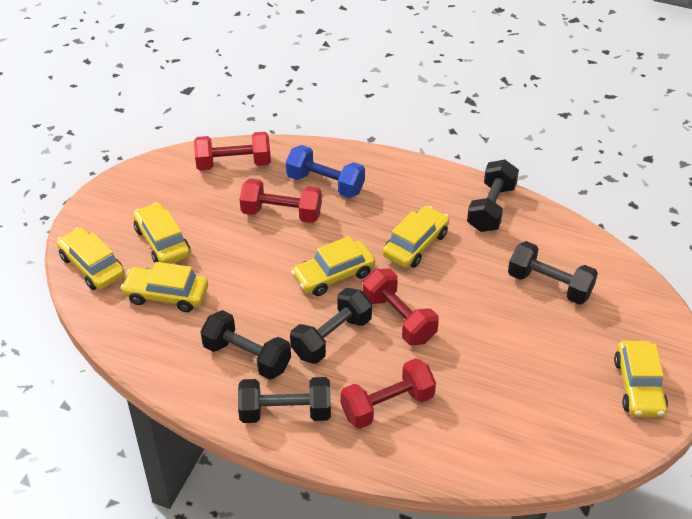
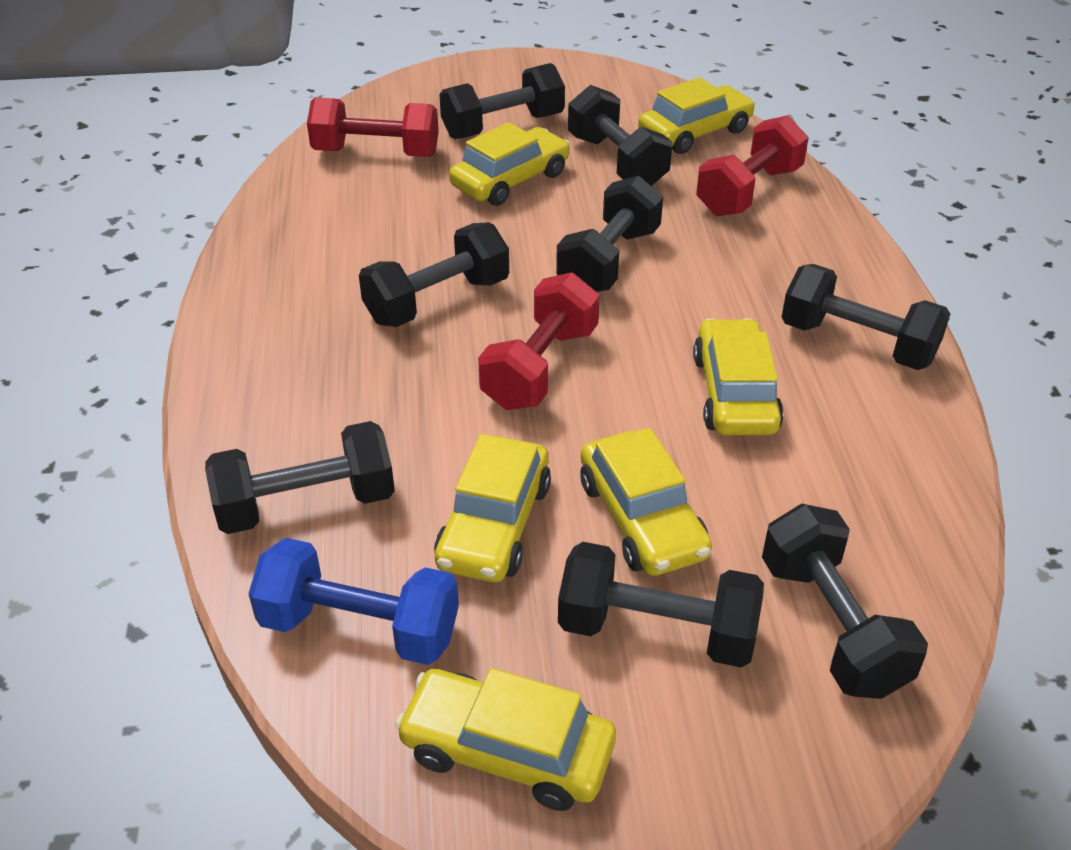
black dumbbell: 5 -> 8
red dumbbell: 4 -> 3

